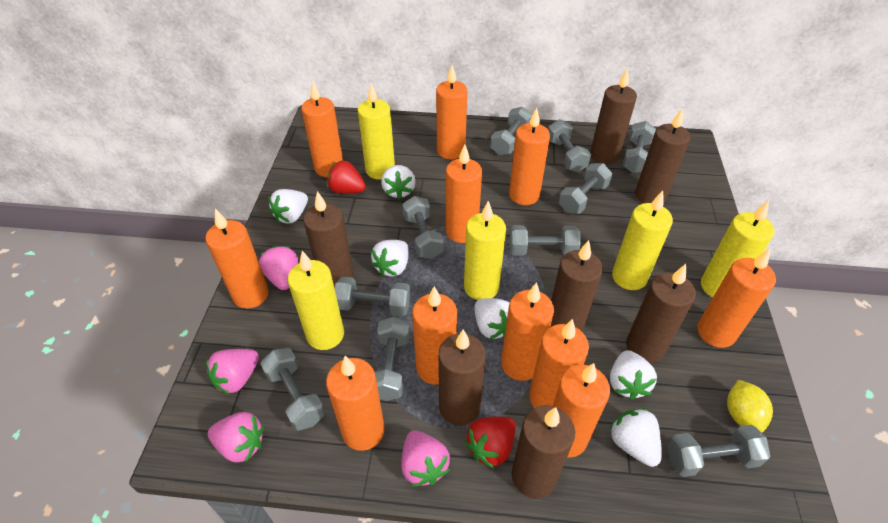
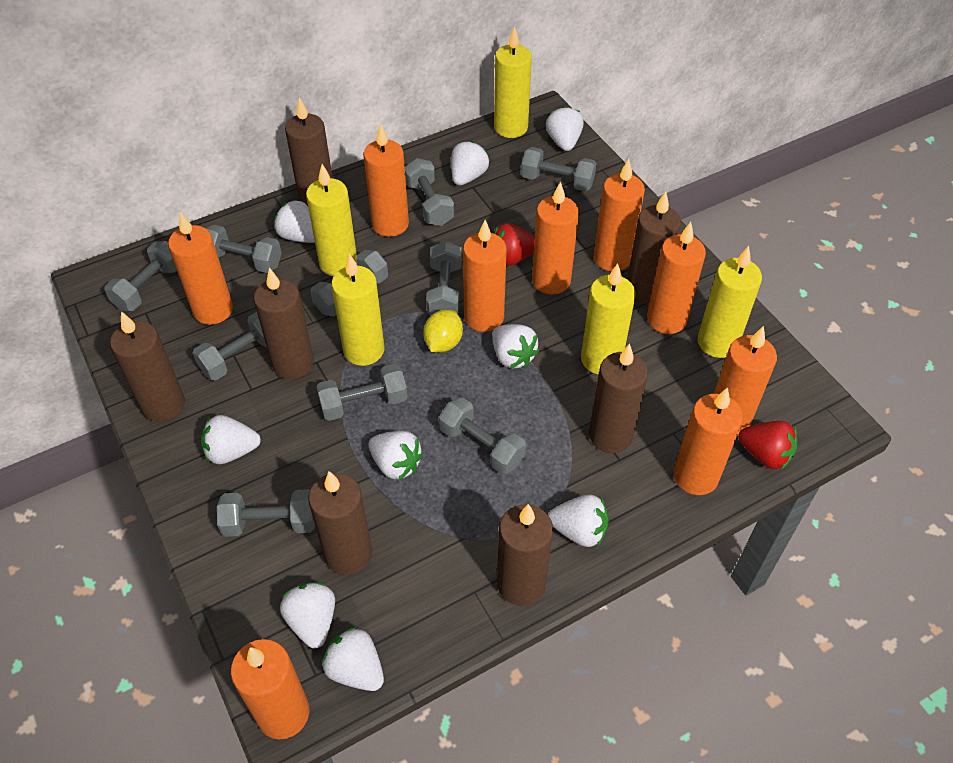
orange candle: 11 -> 9
pink strawberry: 4 -> 0
white strawberry: 6 -> 9

